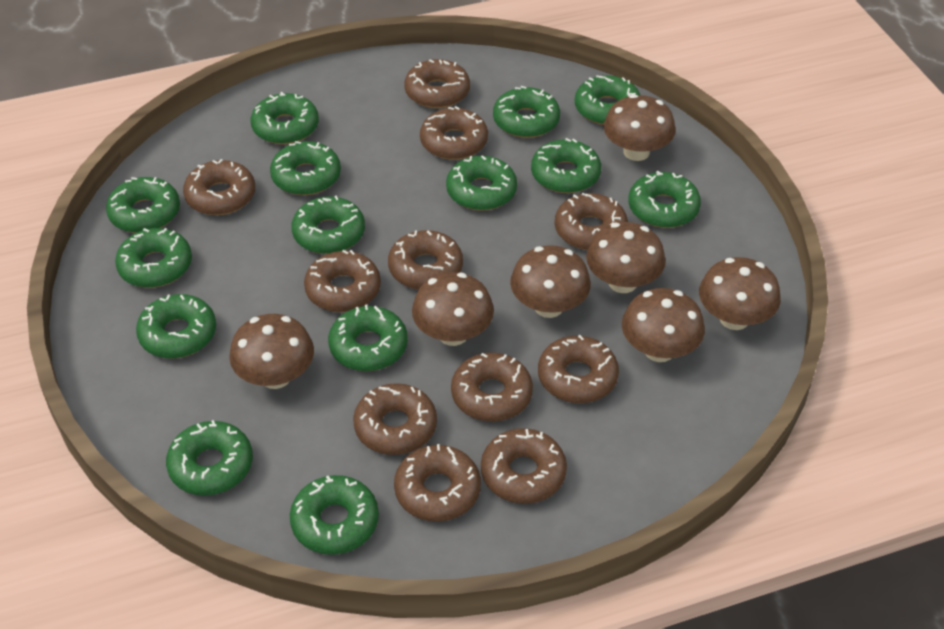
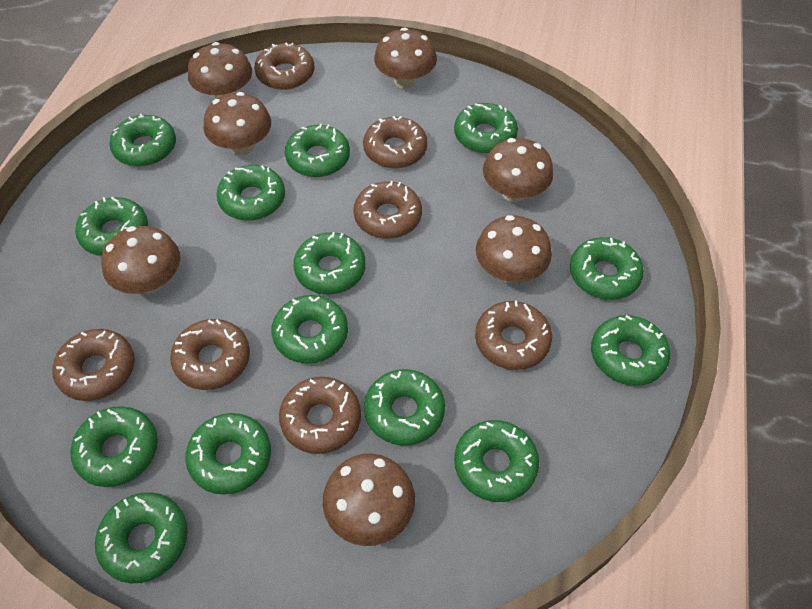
brown donut: 11 -> 7

